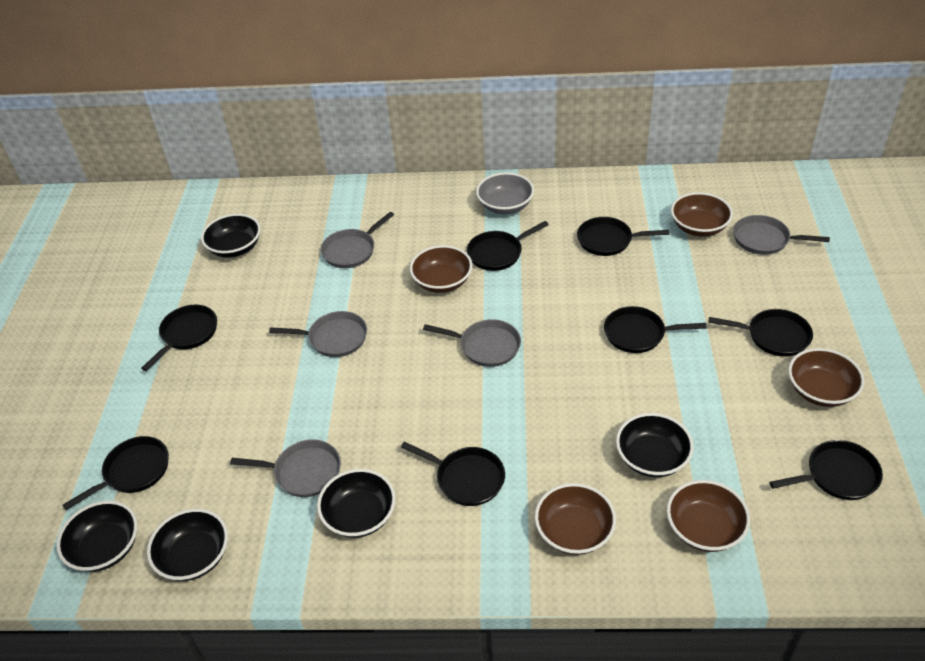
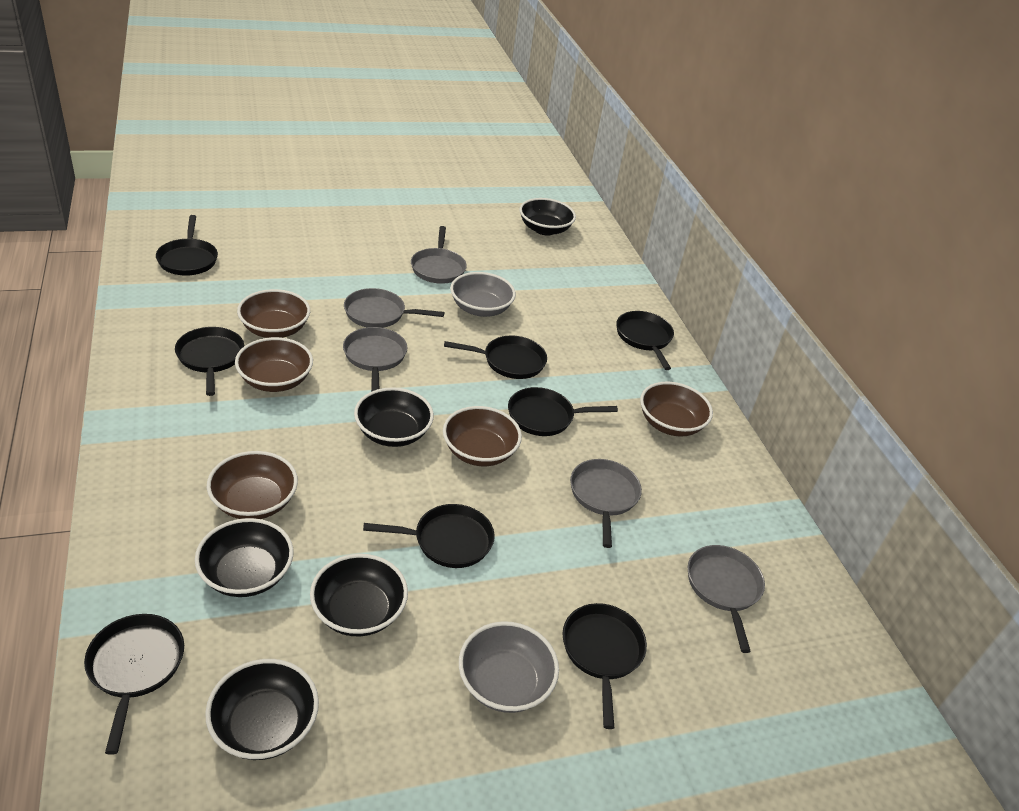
grey bowl: 1 -> 2

